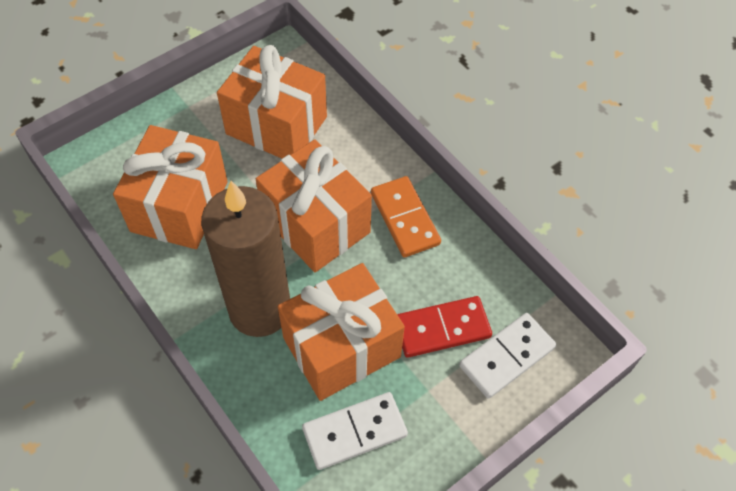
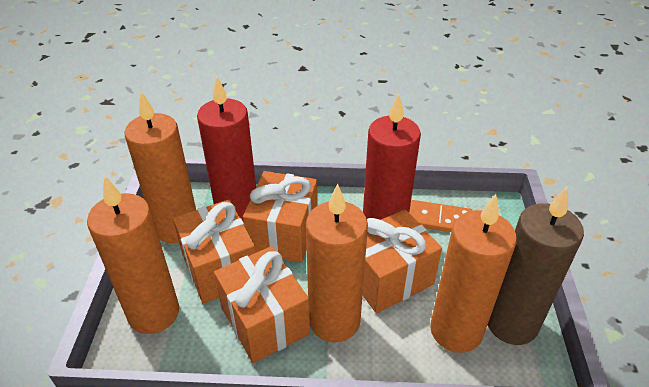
orange candle: 0 -> 4
red candle: 0 -> 2
red domino: 1 -> 0
white domino: 2 -> 0

